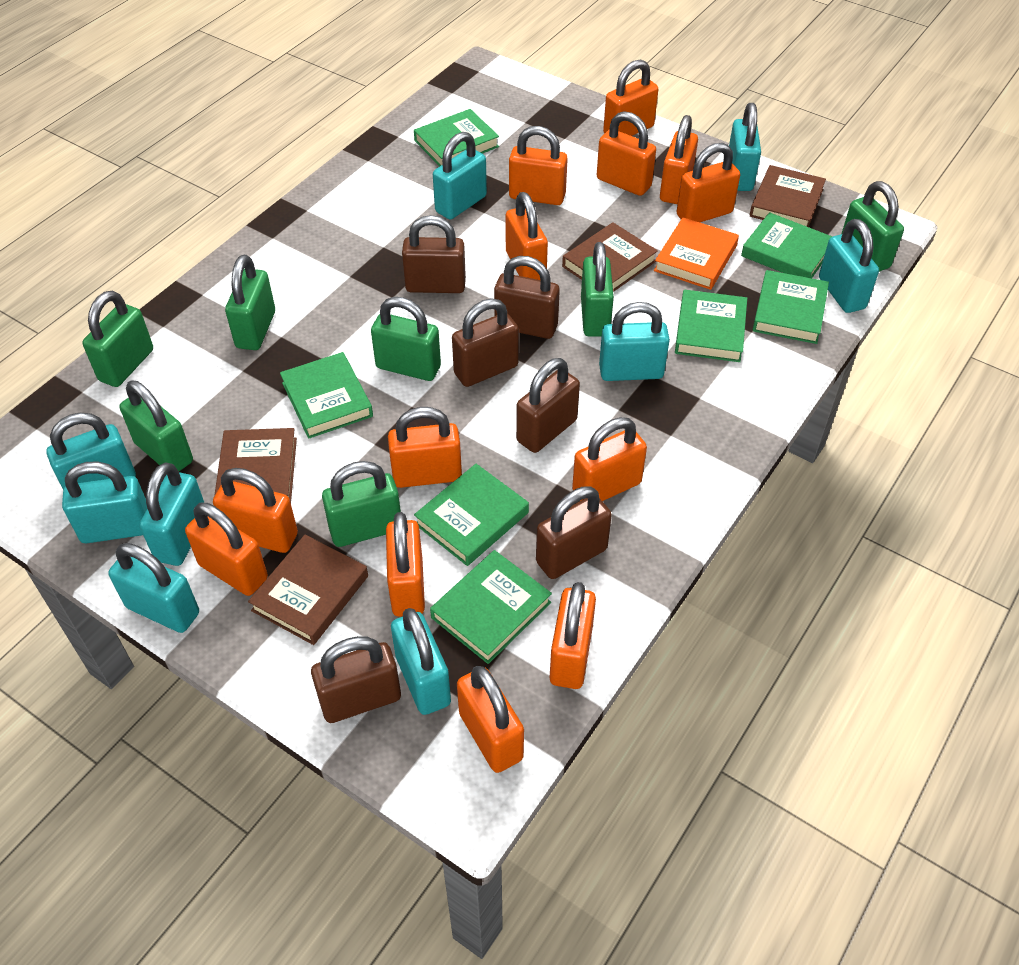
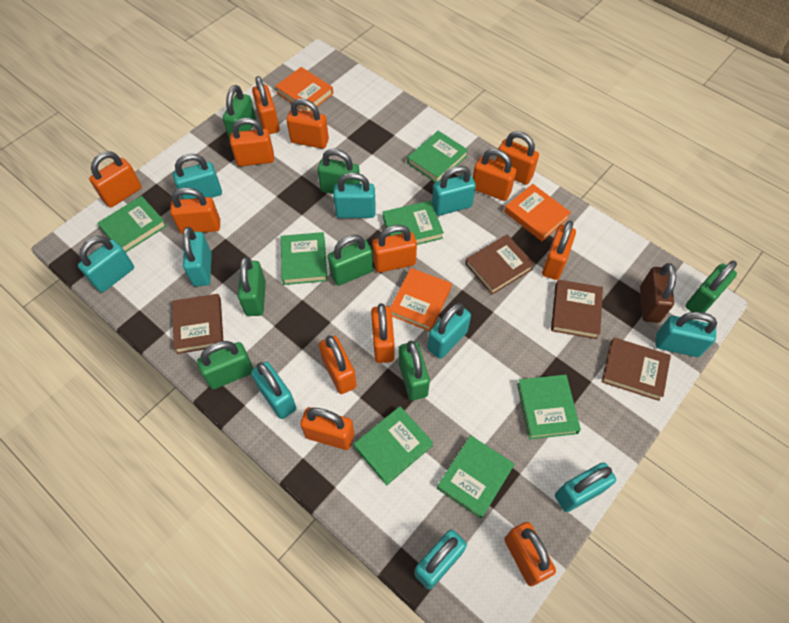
brown padlock: 6 -> 1
orange book: 1 -> 3
turquoise padlock: 9 -> 10

